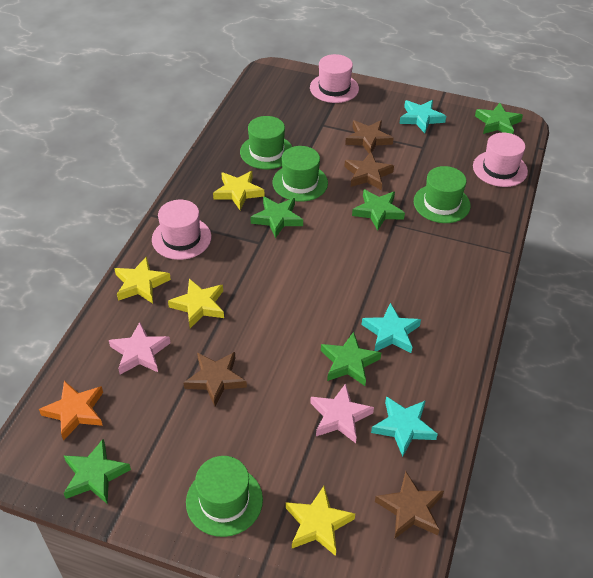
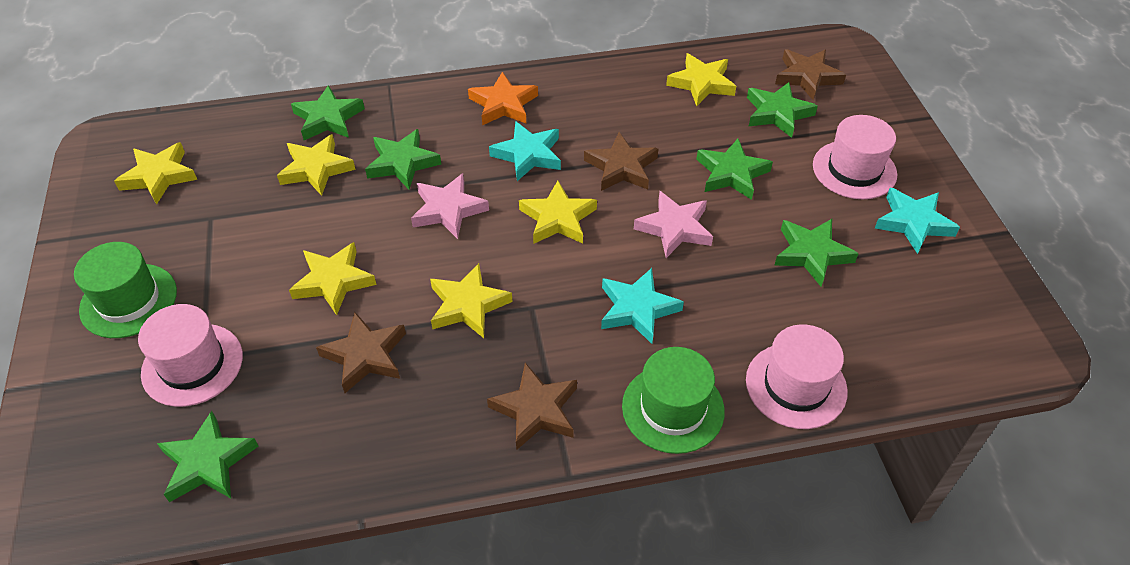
green hat: 4 -> 2
green star: 5 -> 6
yellow star: 4 -> 6

